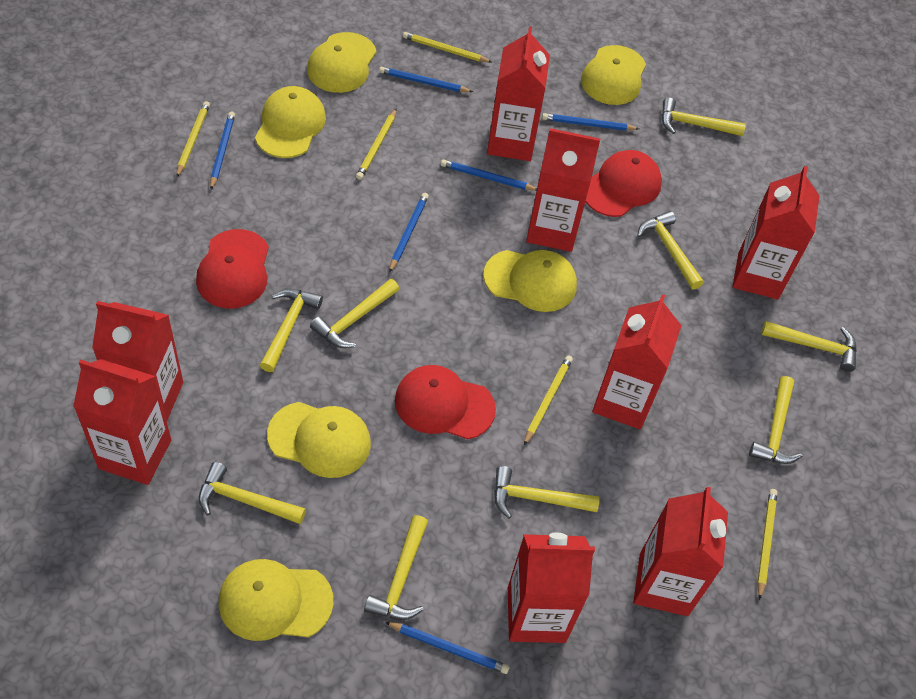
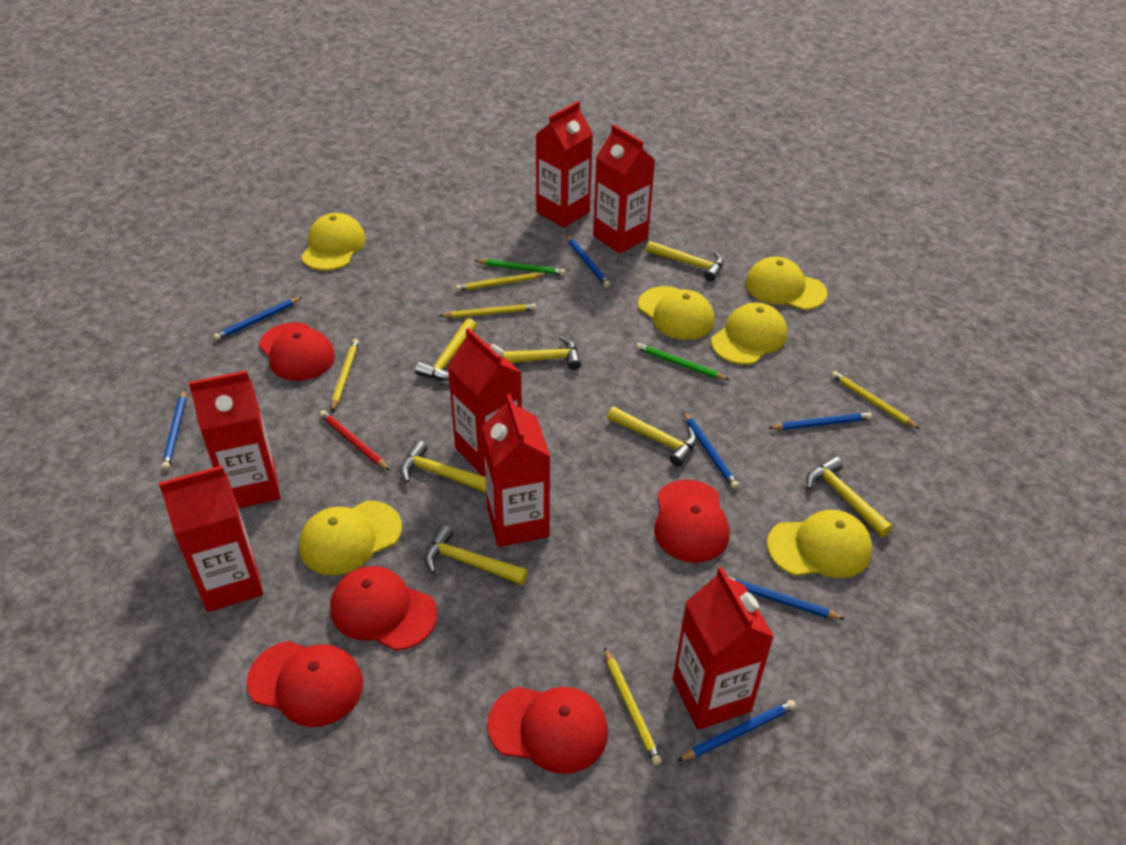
blue pencil: 6 -> 7
green pencil: 0 -> 2
red cap: 3 -> 5
red carton: 8 -> 7
red pencil: 0 -> 1
yellow hammer: 9 -> 7

